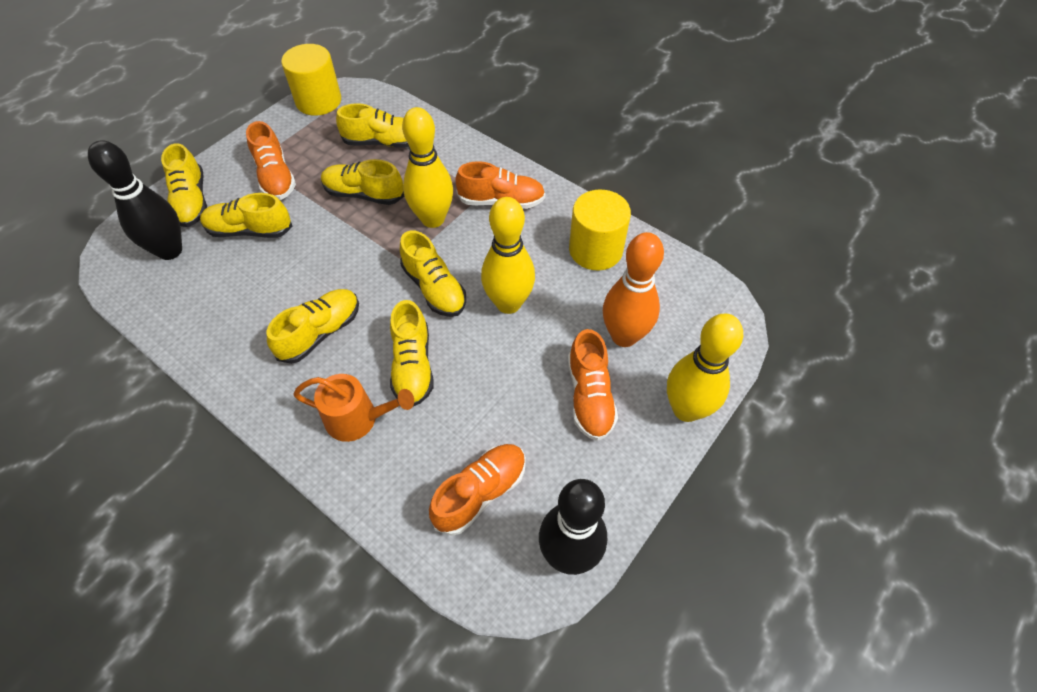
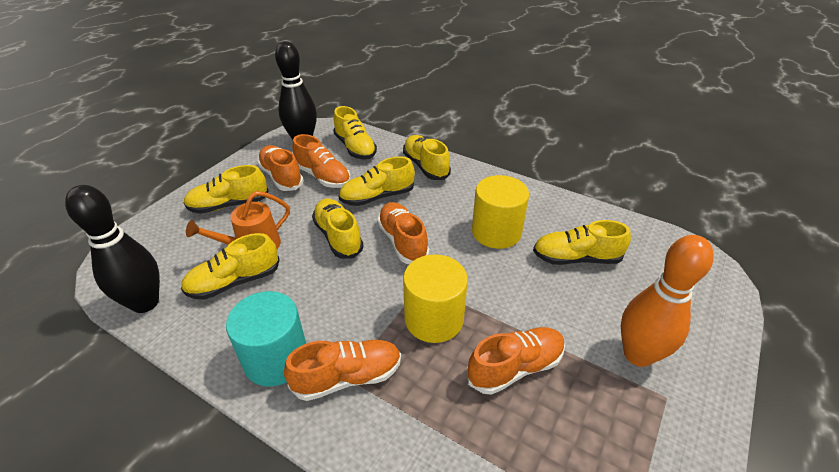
orange shoe: 4 -> 5
turquoise cylinder: 0 -> 1
yellow bowling pin: 3 -> 0

